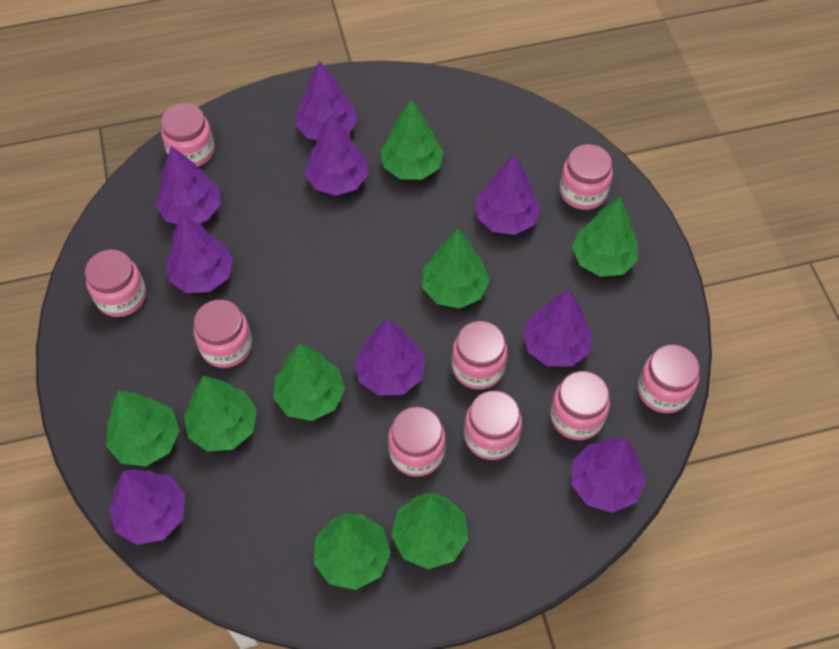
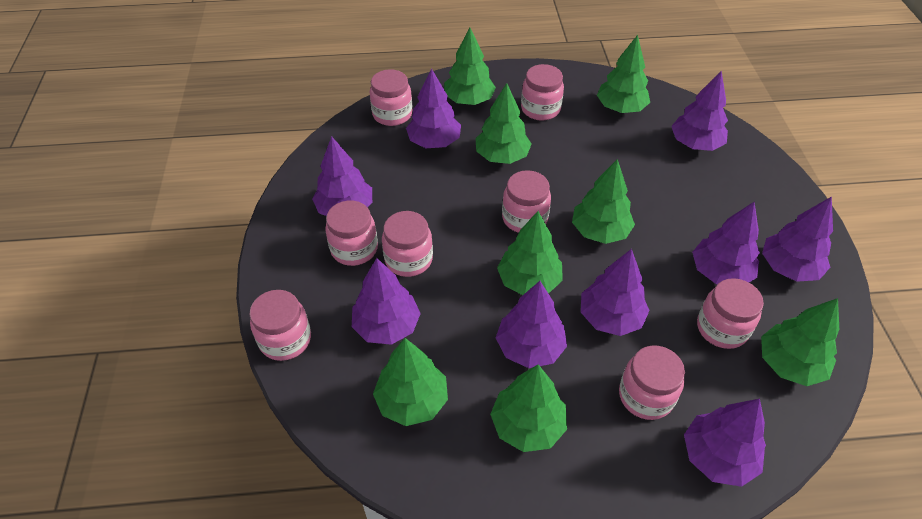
pink jar: 9 -> 8

